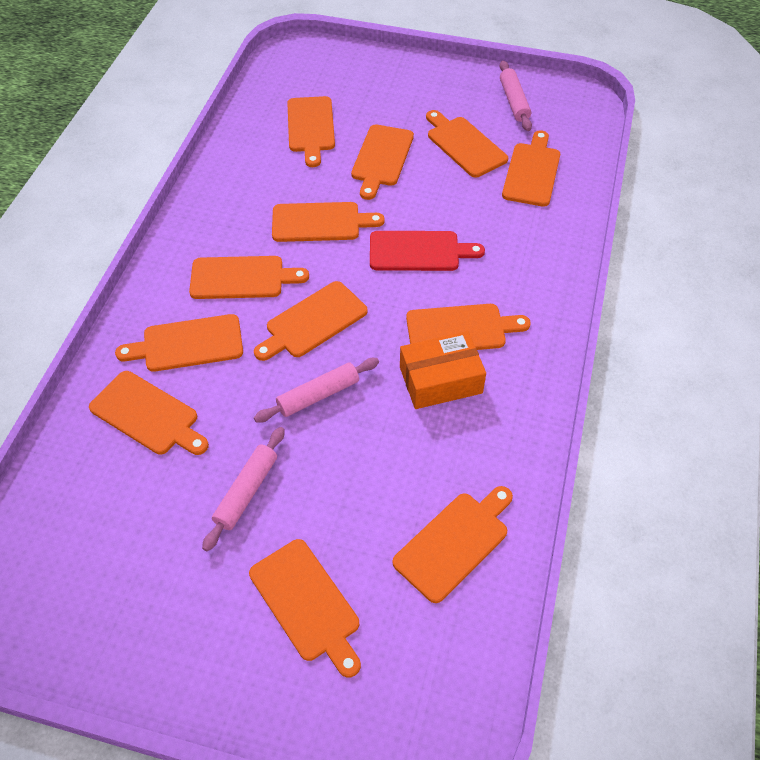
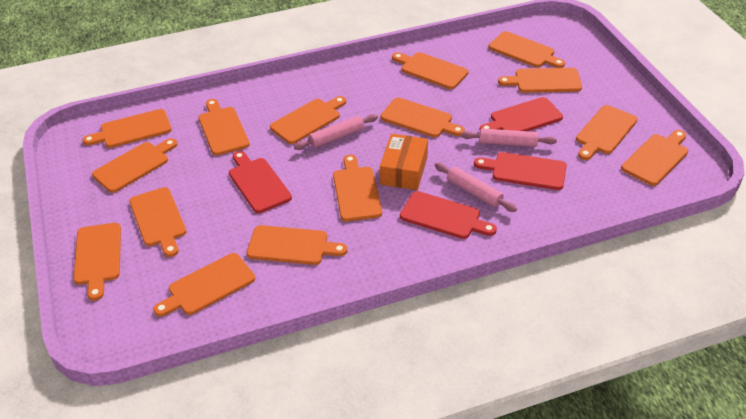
orange cutting board: 12 -> 15
red cutting board: 1 -> 4

